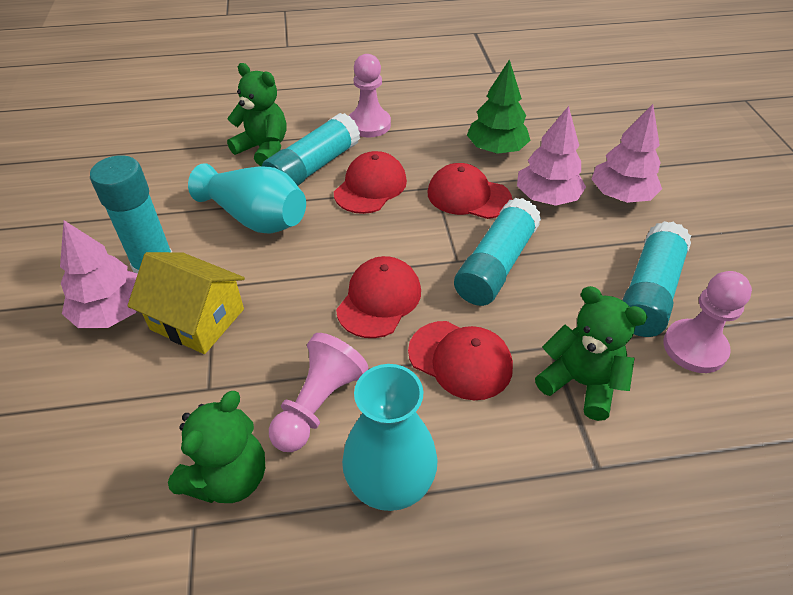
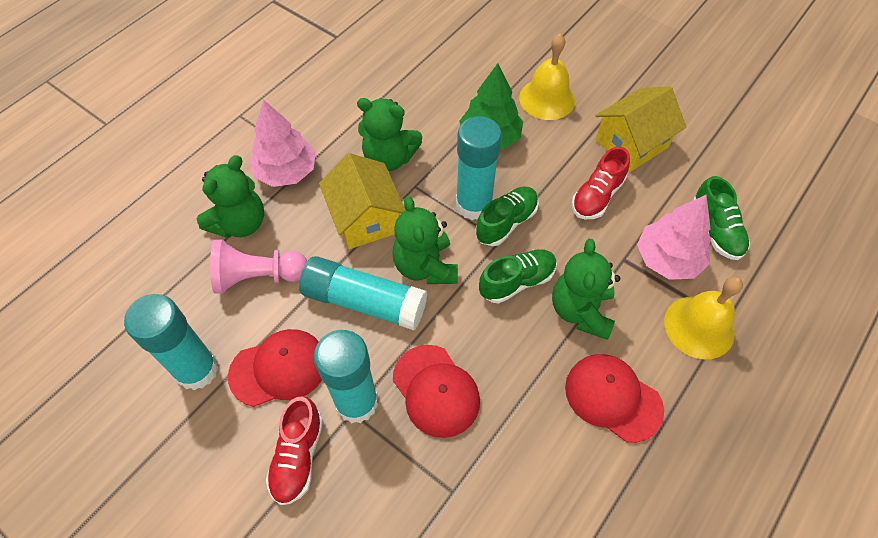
green shoe: 0 -> 3
green teddy bear: 3 -> 4
pink pawn: 3 -> 1
pink tree: 3 -> 2
red cap: 4 -> 3
red shoe: 0 -> 2
turquoise vase: 2 -> 0
yellow bell: 0 -> 2
yellow house: 1 -> 2

